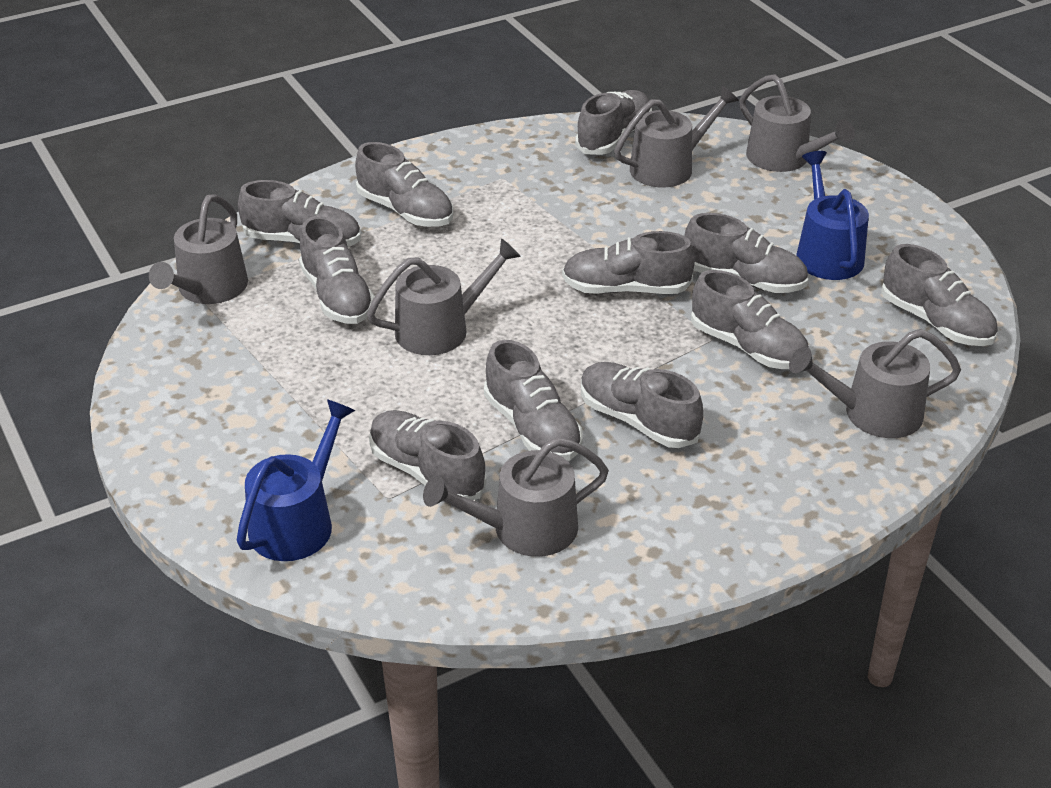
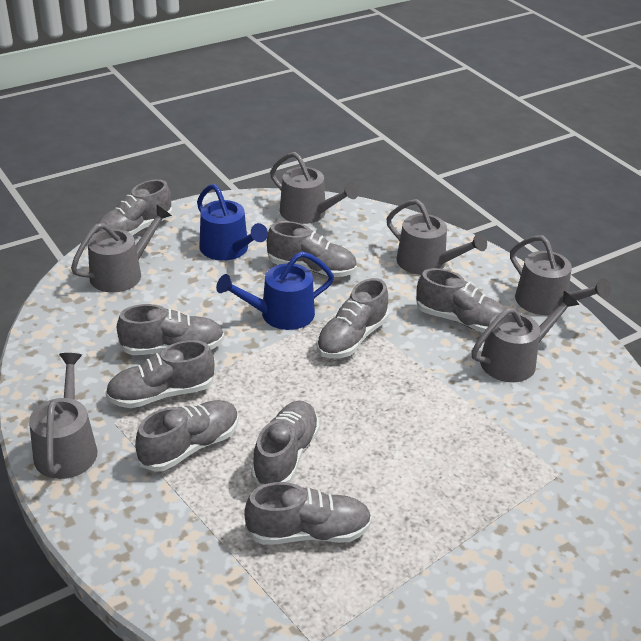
grey shoe: 11 -> 9

